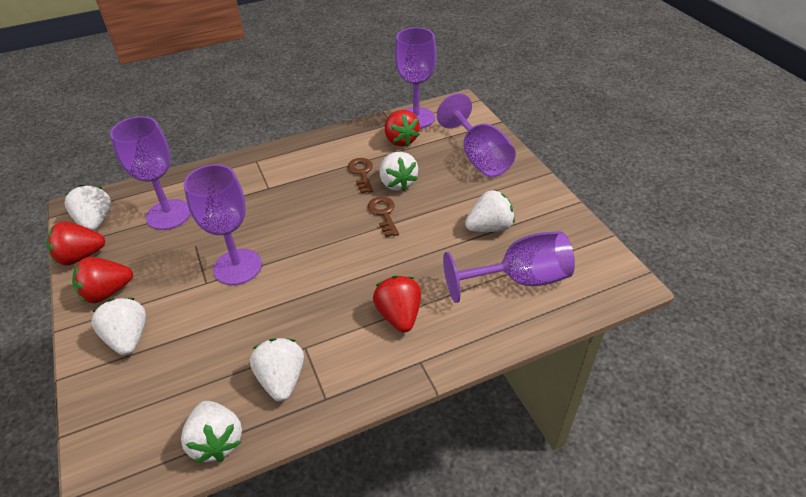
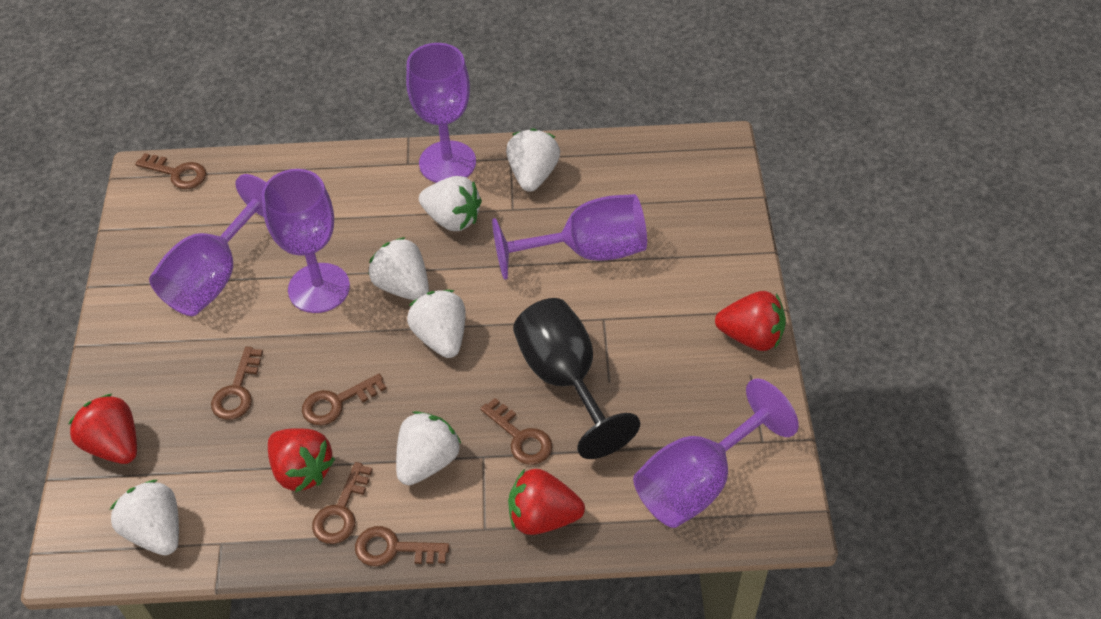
black goblet: 0 -> 1
brown key: 2 -> 6

